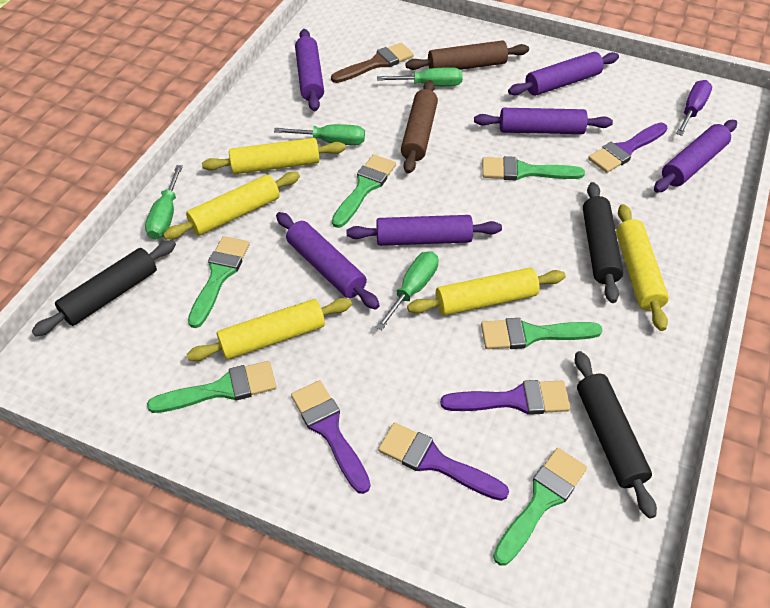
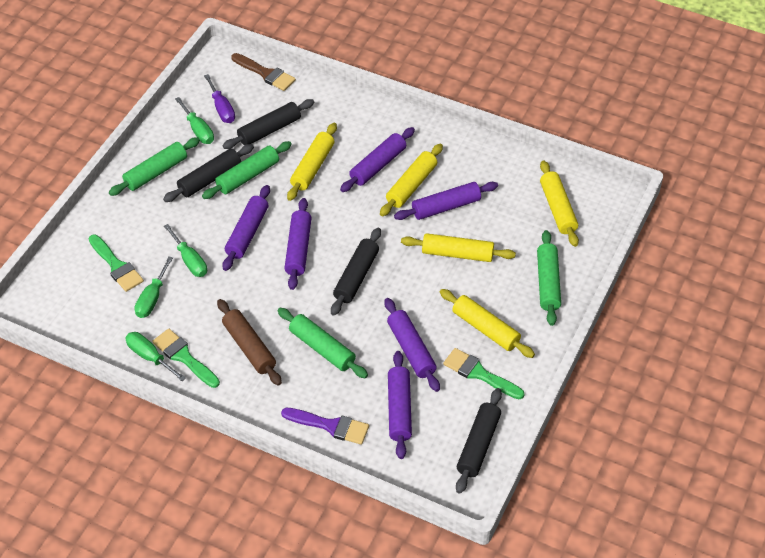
black rolling pin: 3 -> 4
brown rolling pin: 2 -> 1
green brush: 6 -> 3
green rolling pin: 0 -> 4
purple brush: 4 -> 1

